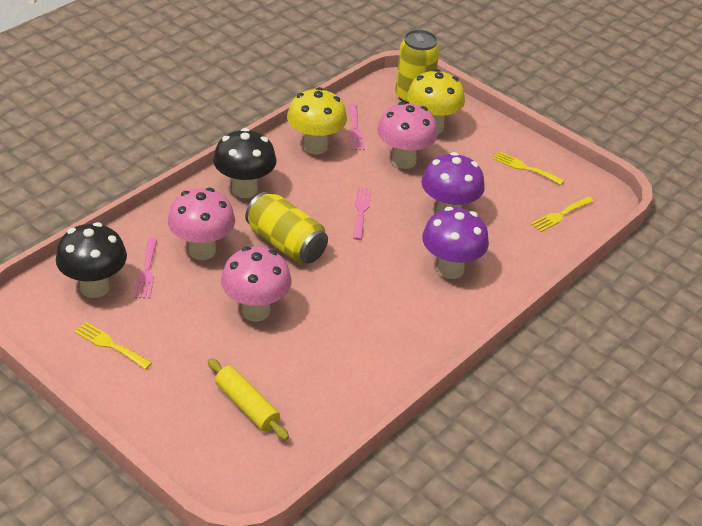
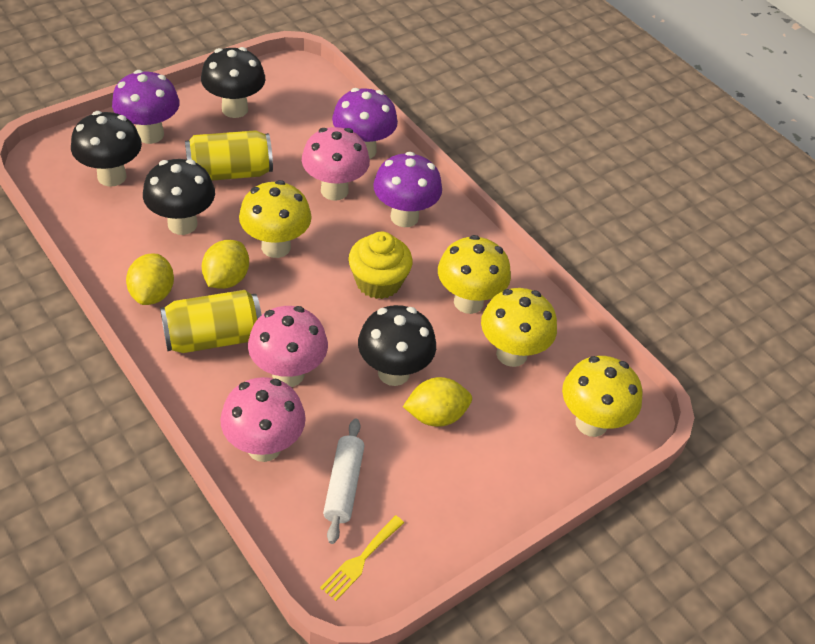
black mushroom: 2 -> 4
pink fork: 3 -> 0
purple mushroom: 2 -> 3
white rolling pin: 0 -> 1
yellow cupcake: 0 -> 1
yellow fork: 3 -> 1
yellow lemon: 0 -> 3
yellow mushroom: 2 -> 4
yellow rolling pin: 1 -> 0

